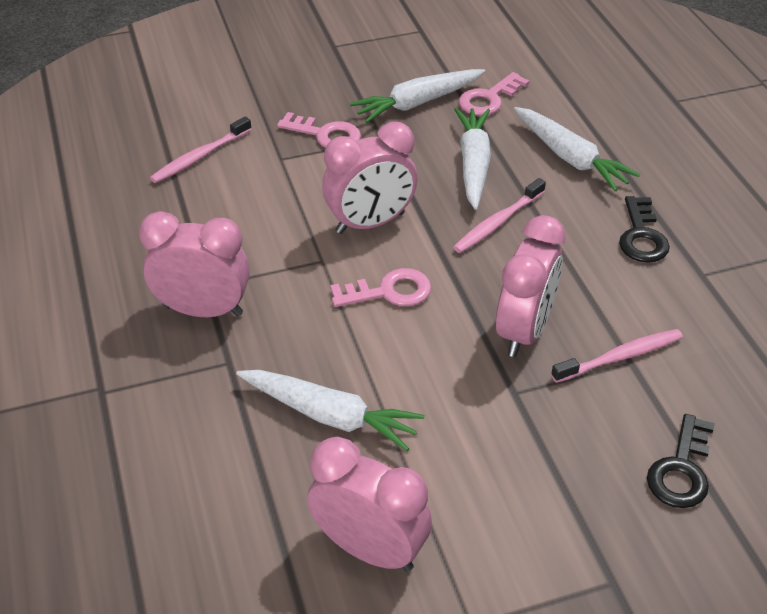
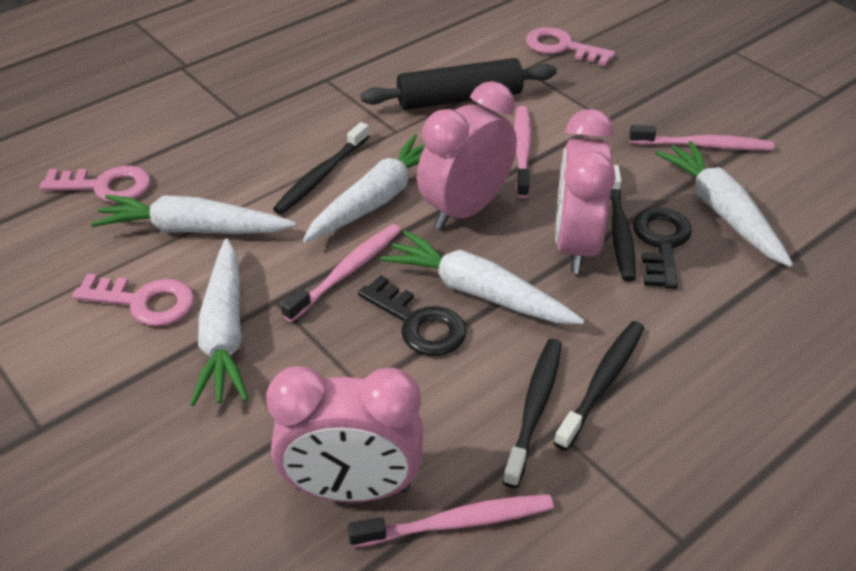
black rolling pin: 0 -> 1
black toothbrush: 0 -> 4
pink clock: 4 -> 3
pink toothbrush: 3 -> 4
white carrot: 4 -> 5

